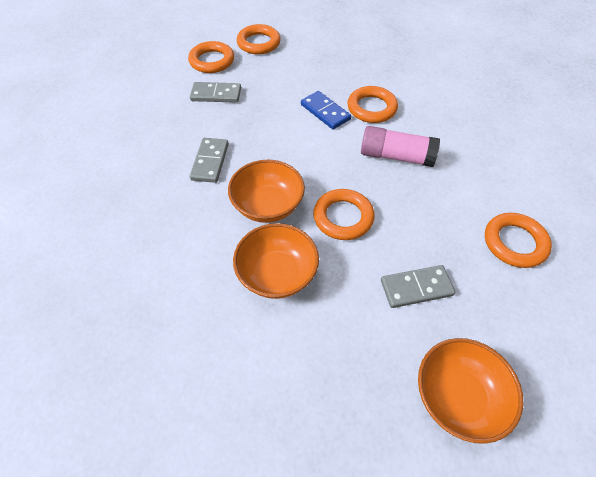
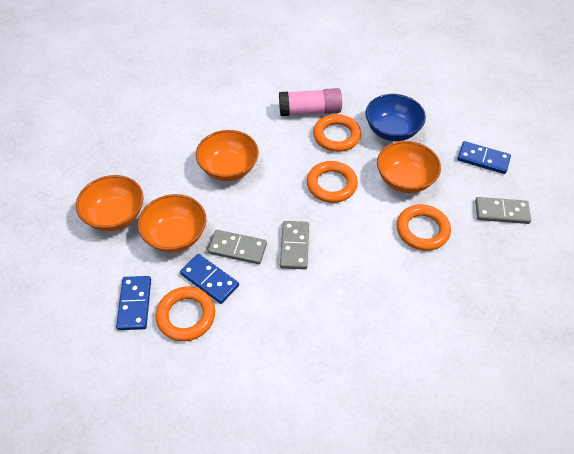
blue bowl: 0 -> 1
blue domino: 1 -> 3
orange bowl: 3 -> 4
orange ring: 5 -> 4

